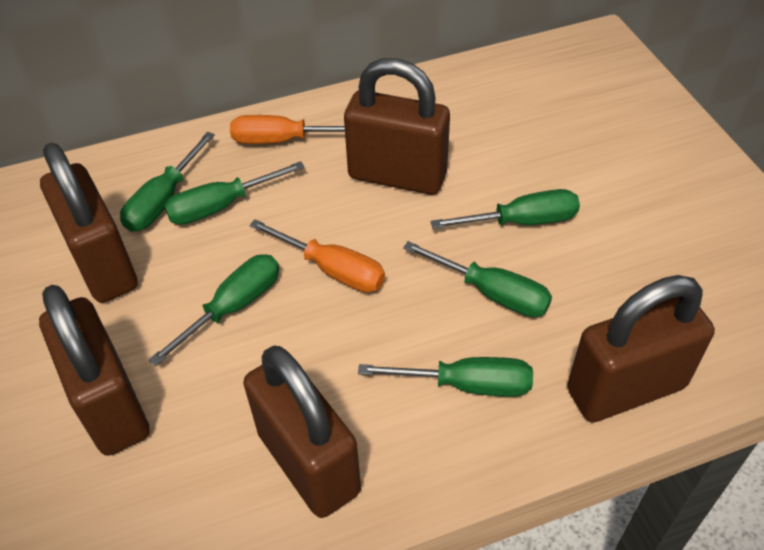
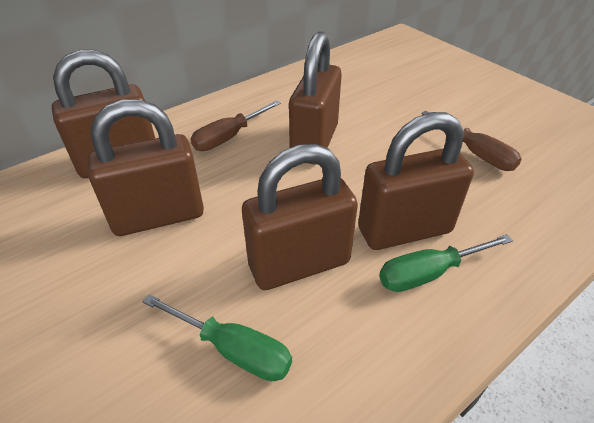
brown screwdriver: 0 -> 2
green screwdriver: 6 -> 2
orange screwdriver: 2 -> 0

